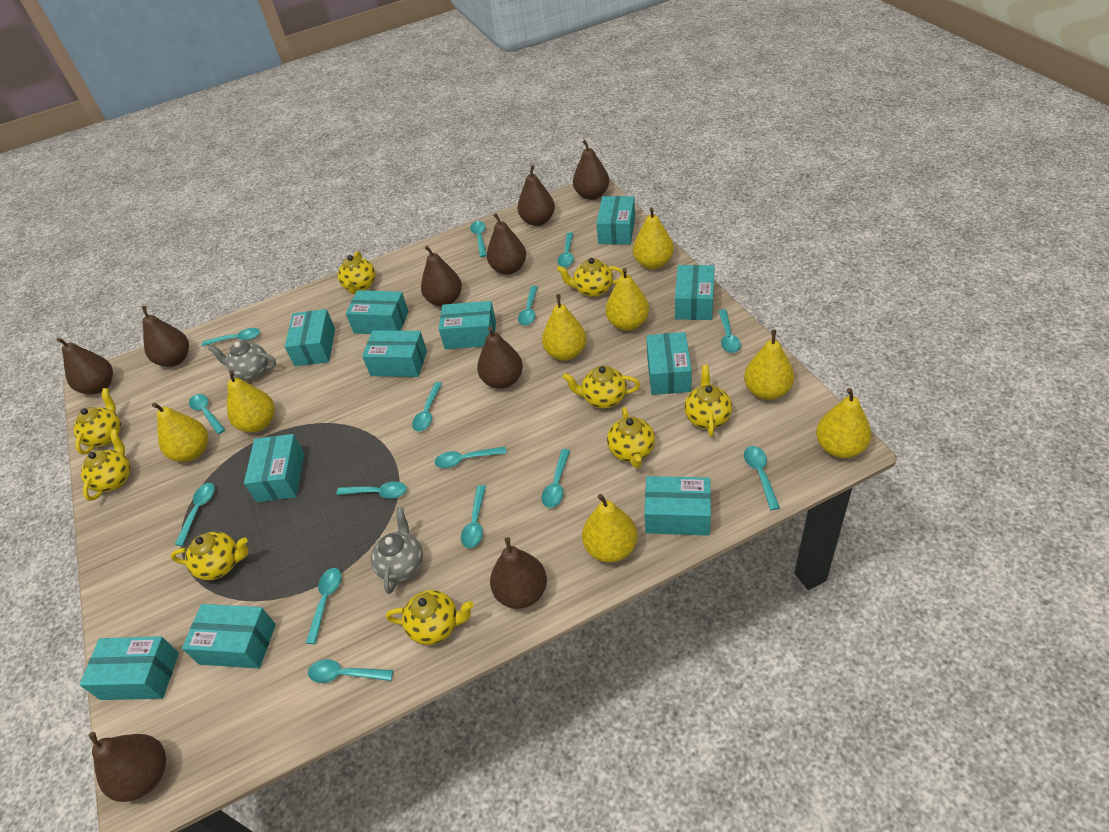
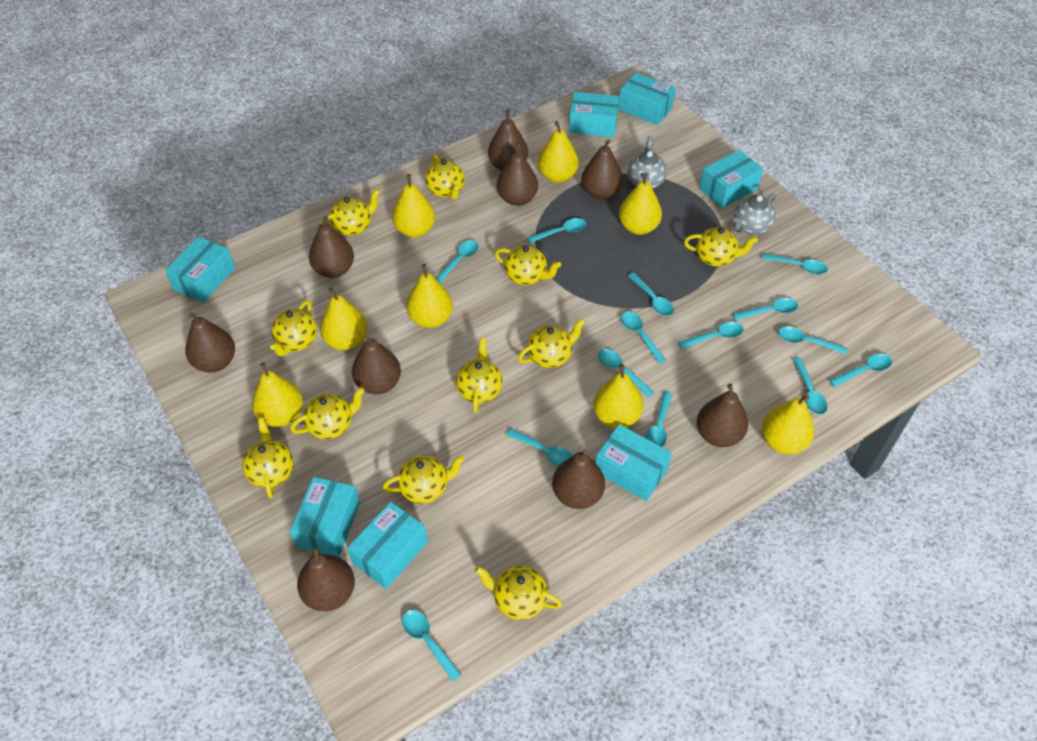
turquoise box: 11 -> 7
turquoise spoon: 15 -> 14
yellow teapot: 9 -> 11

